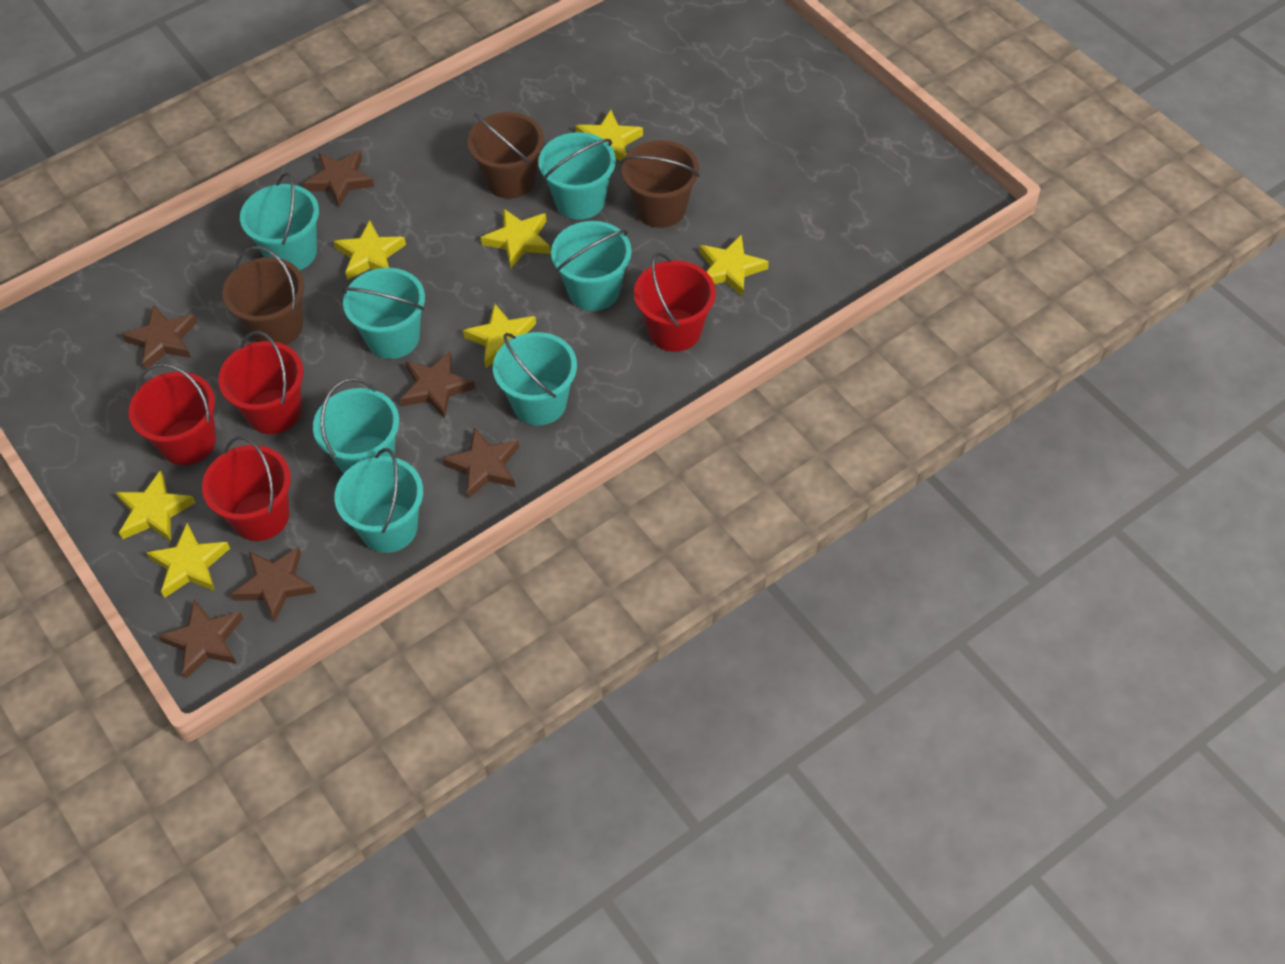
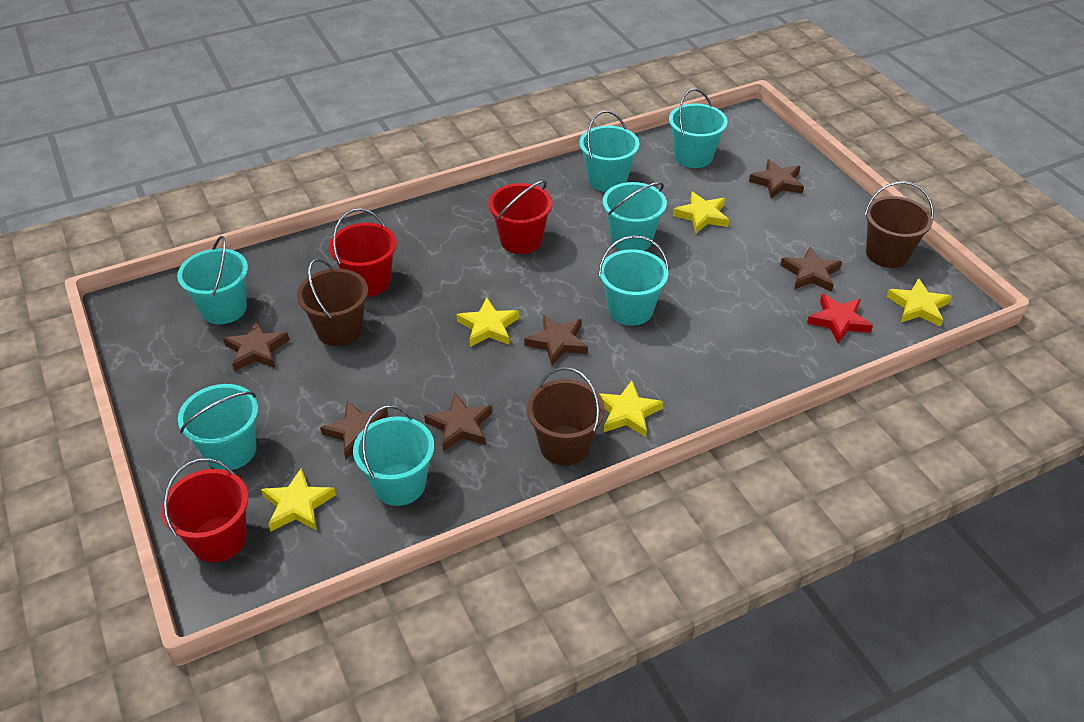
red bucket: 4 -> 3
red star: 0 -> 1
yellow star: 7 -> 5

